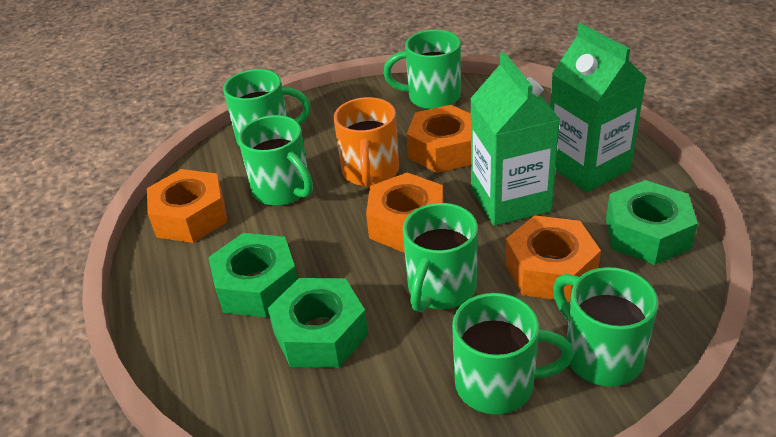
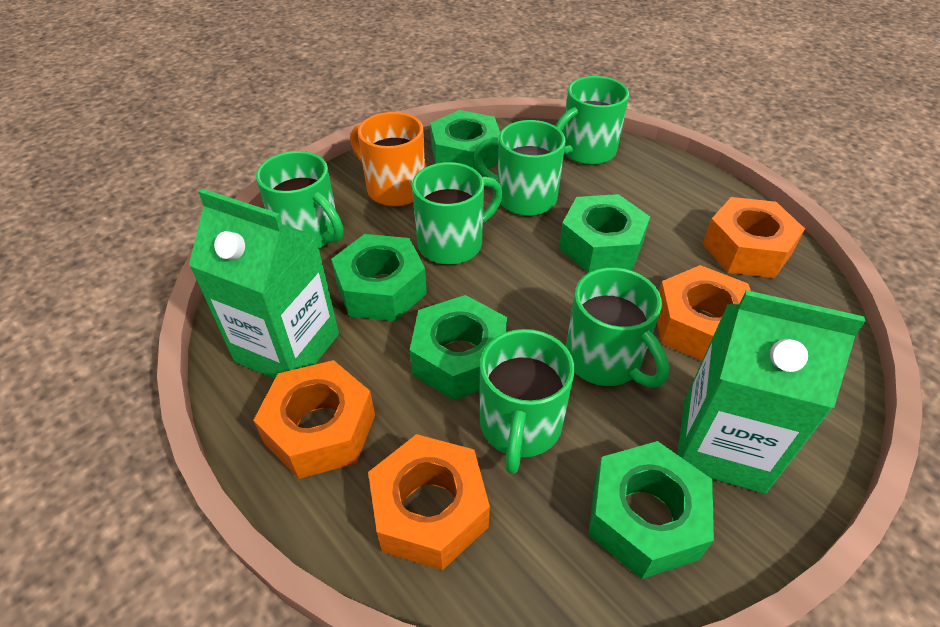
green nut: 3 -> 5

